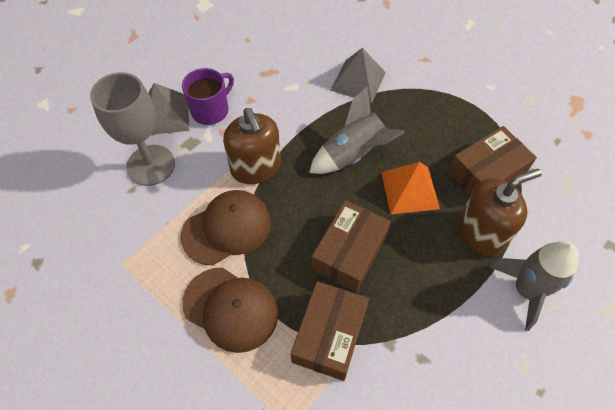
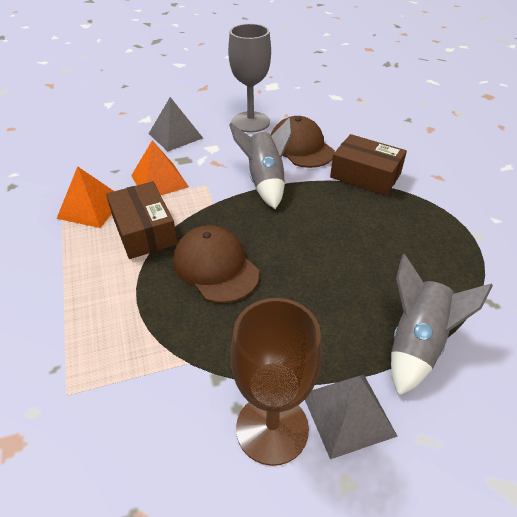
brown box: 3 -> 2
brown goblet: 0 -> 1
brown soap dispenser: 2 -> 0
orange pyramid: 1 -> 2
purple mug: 1 -> 0

